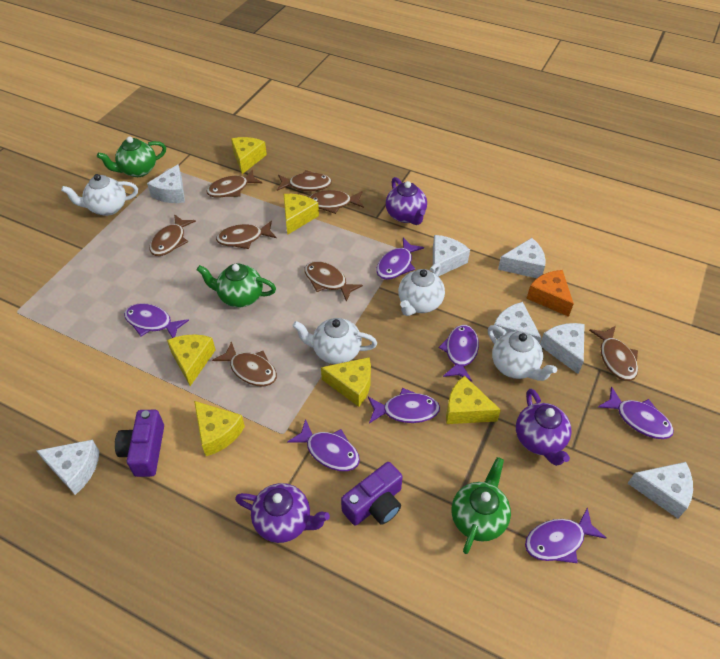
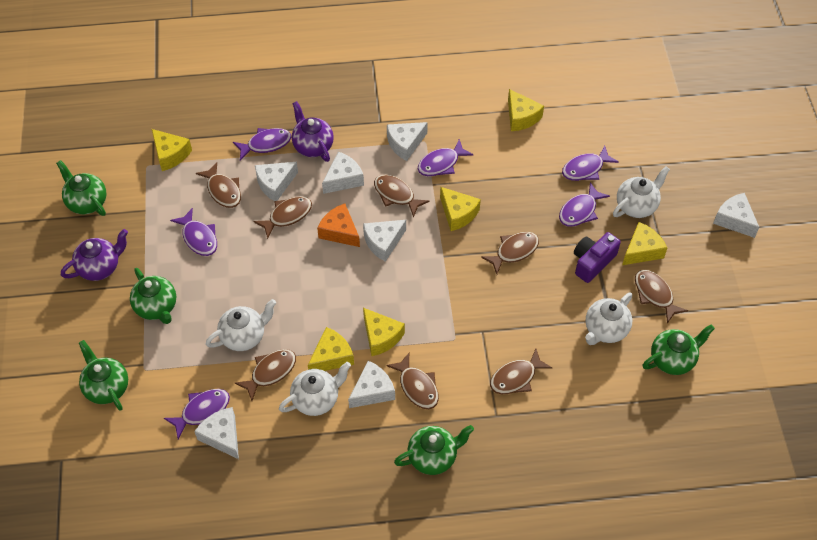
green teapot: 3 -> 5
purple camera: 2 -> 1
purple fish: 7 -> 6
purple teapot: 3 -> 2

